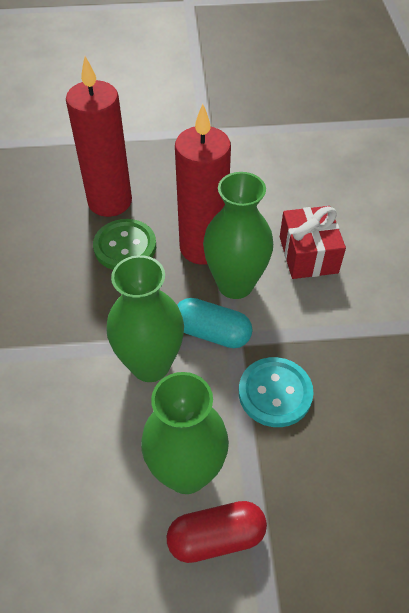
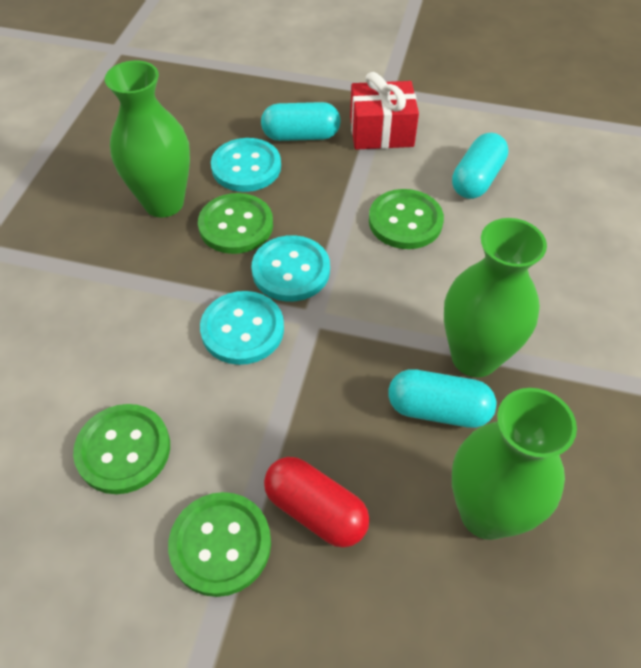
green button: 1 -> 4
red candle: 2 -> 0
turquoise button: 1 -> 3
turquoise capsule: 1 -> 3

